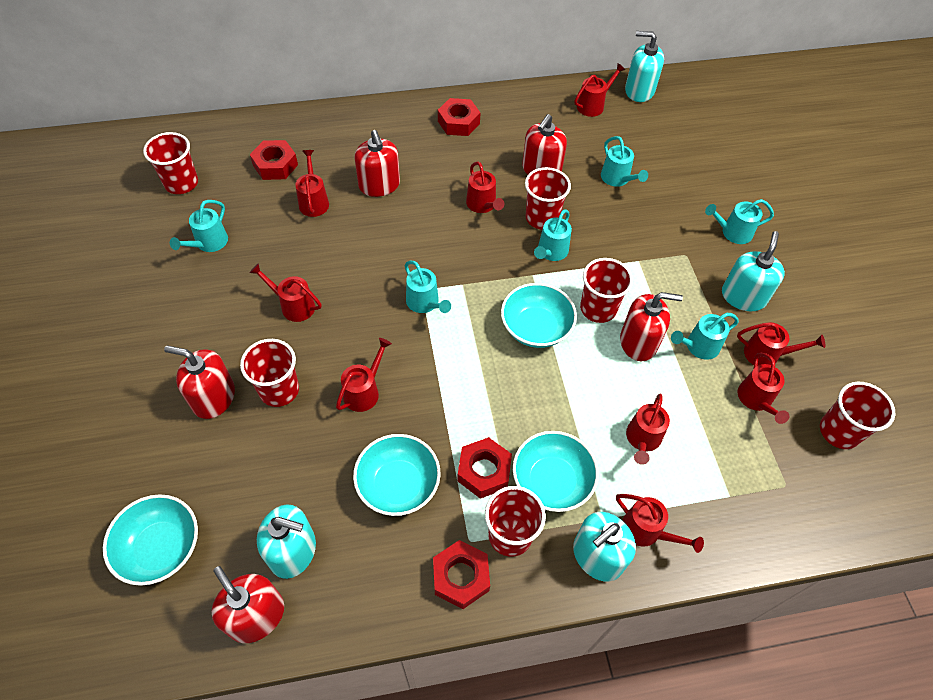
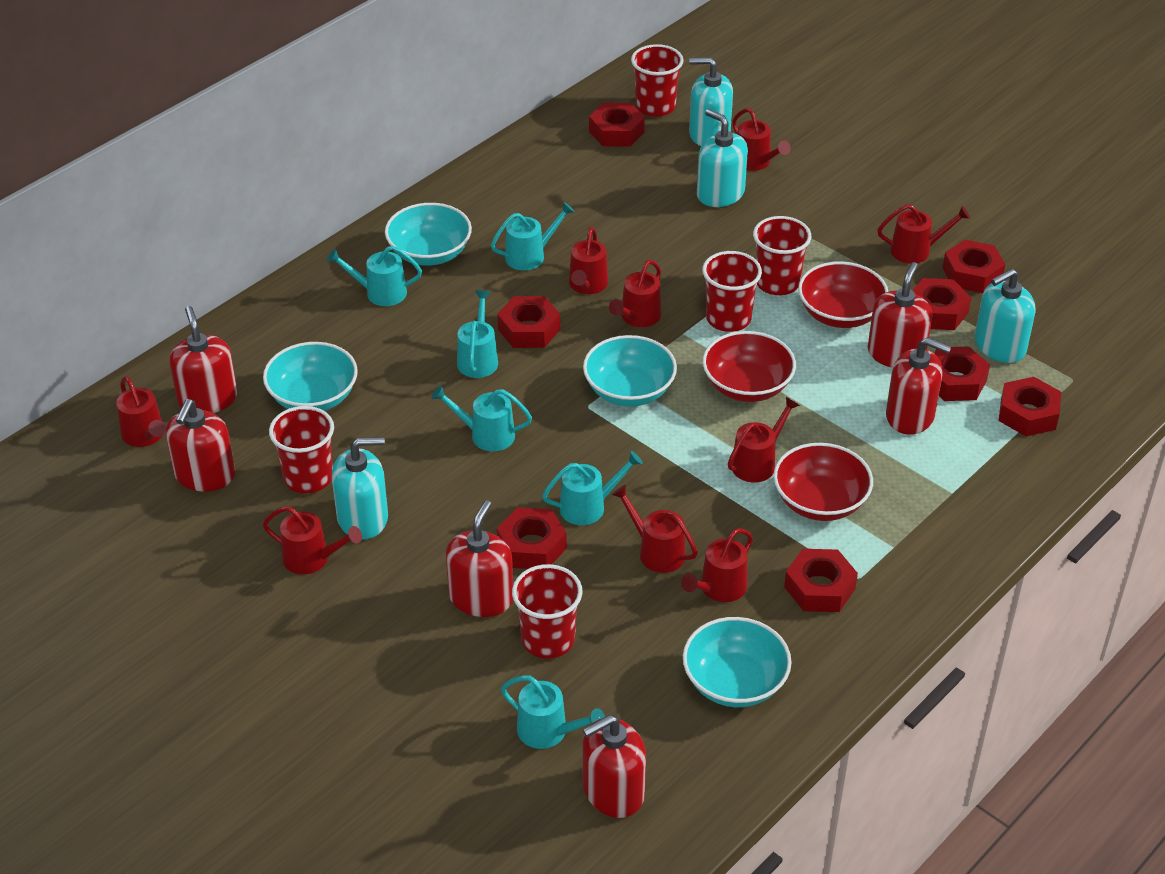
red bowl: 0 -> 3
red cup: 6 -> 5
red nut: 4 -> 8
red soap dispenser: 5 -> 6

